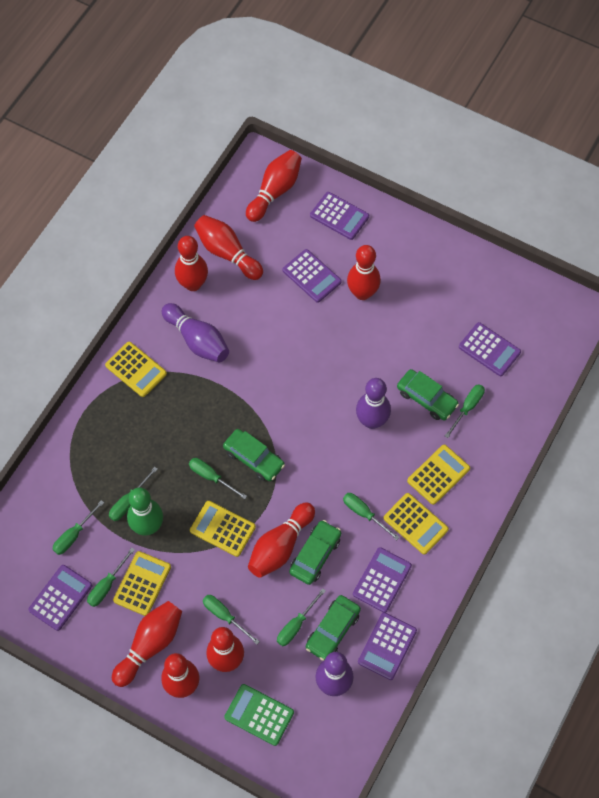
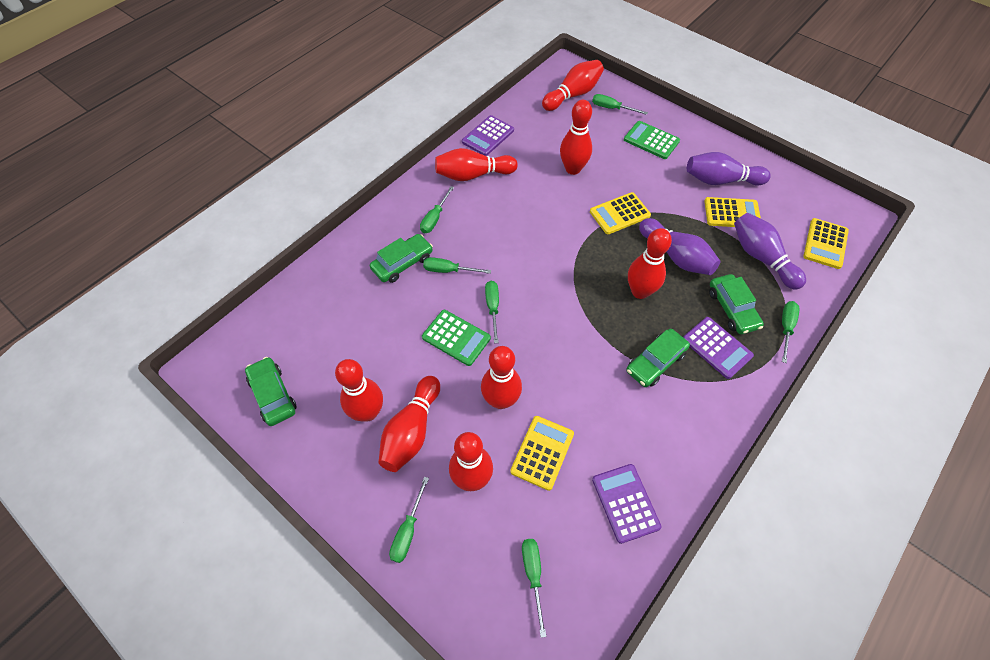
green bowling pin: 1 -> 0
green calculator: 1 -> 2
green screwdriver: 8 -> 7
purple calculator: 6 -> 3
yellow calculator: 5 -> 4

